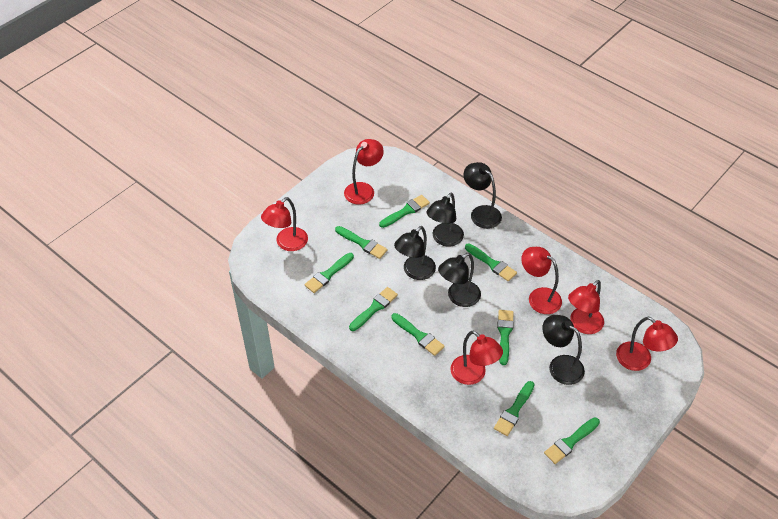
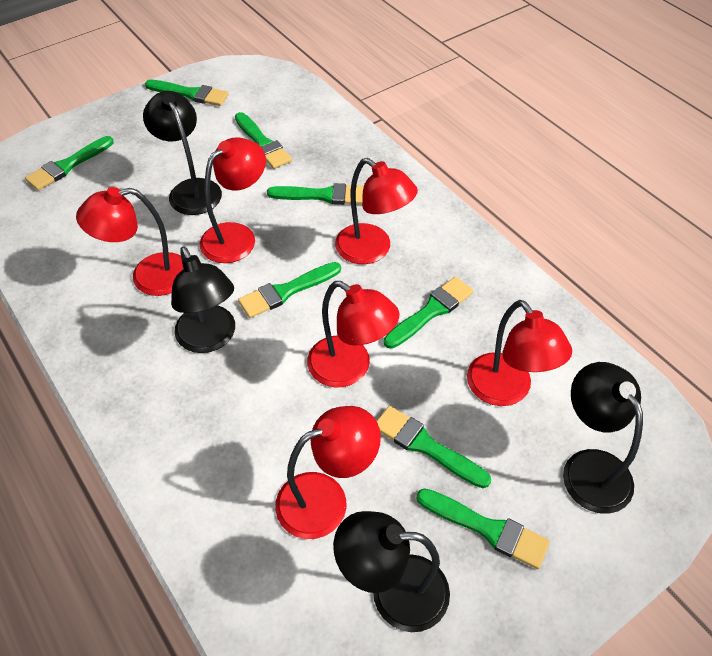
black lamp: 5 -> 4
green brush: 9 -> 8

